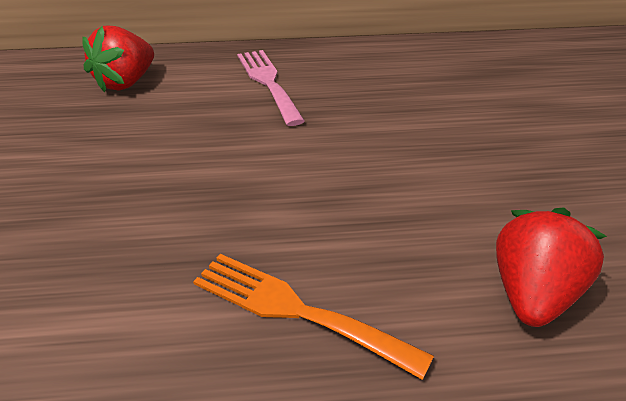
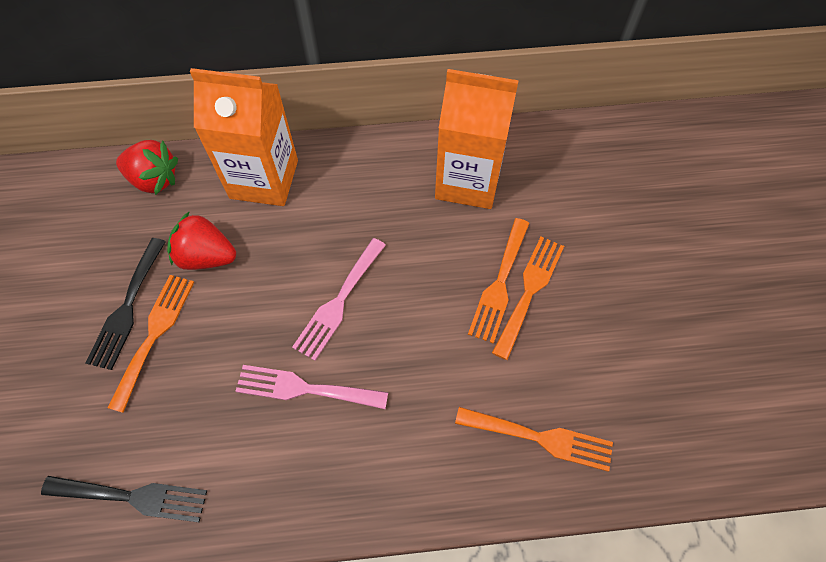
black fork: 0 -> 2
orange carton: 0 -> 2
orange fork: 1 -> 4
pink fork: 1 -> 2

